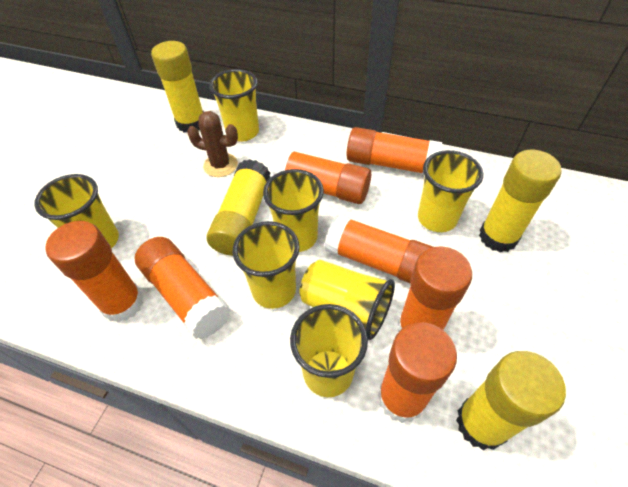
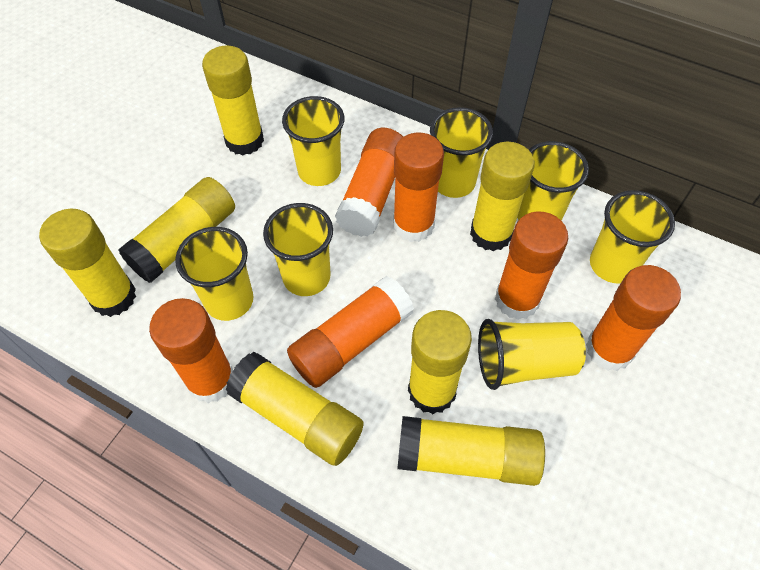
brown cactus: 1 -> 0
orange glue stick: 7 -> 6
yellow glue stick: 4 -> 7

